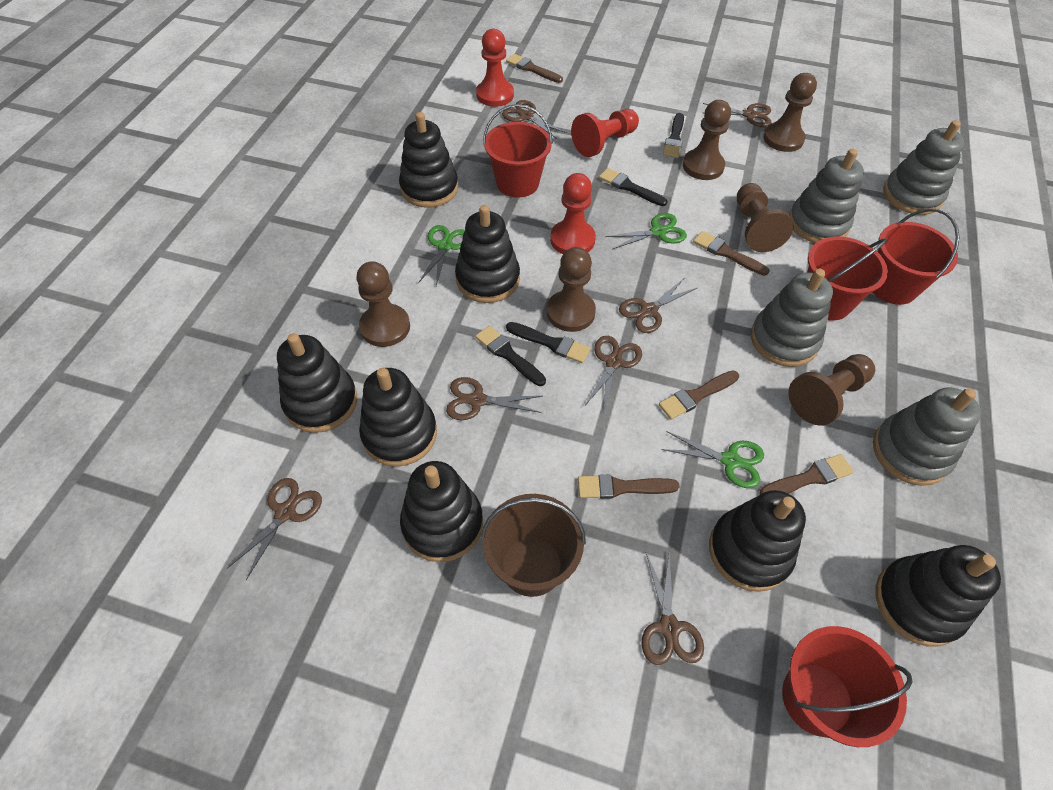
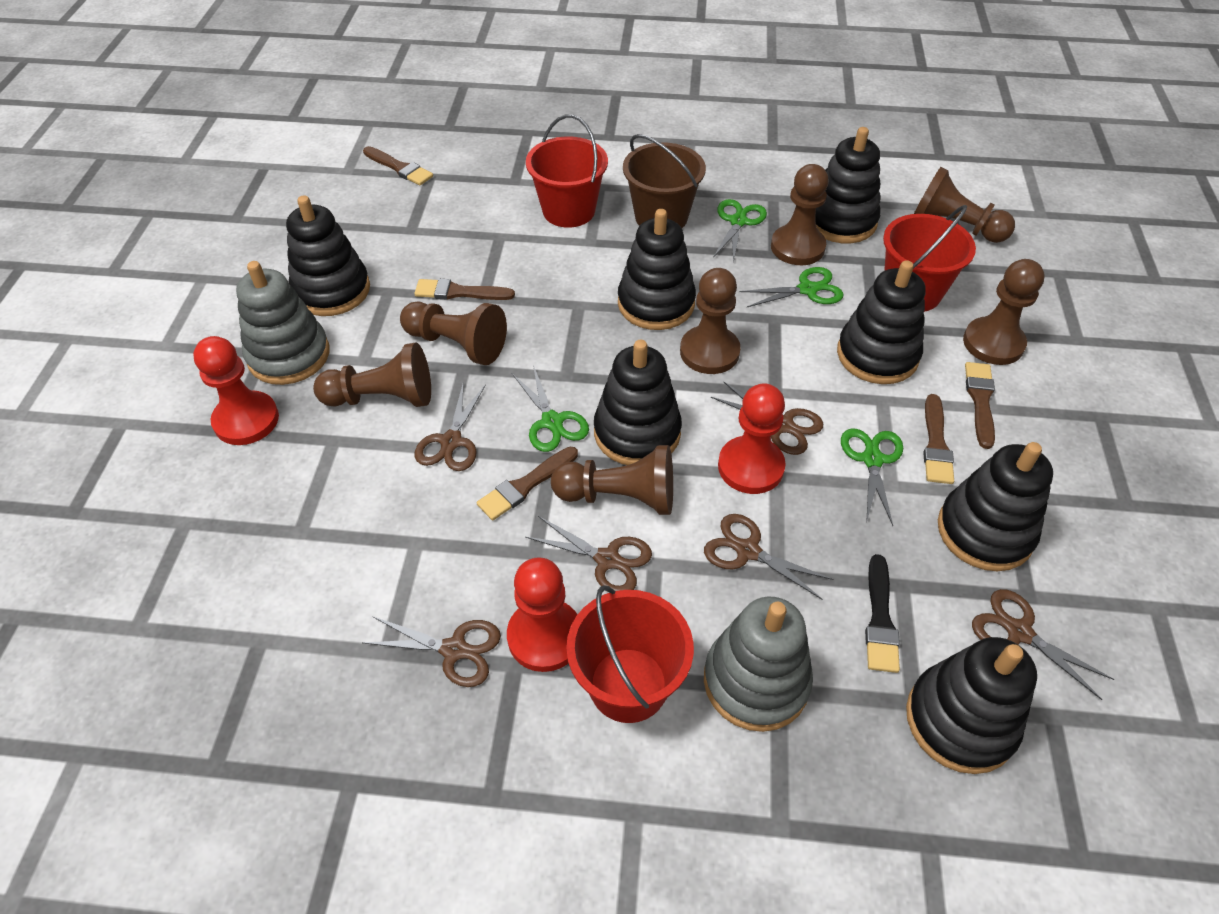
black brush: 4 -> 1
brown pawn: 6 -> 7
brown scissors: 7 -> 6
green scissors: 3 -> 4
grey stacking toy: 4 -> 2
red bucket: 4 -> 3

